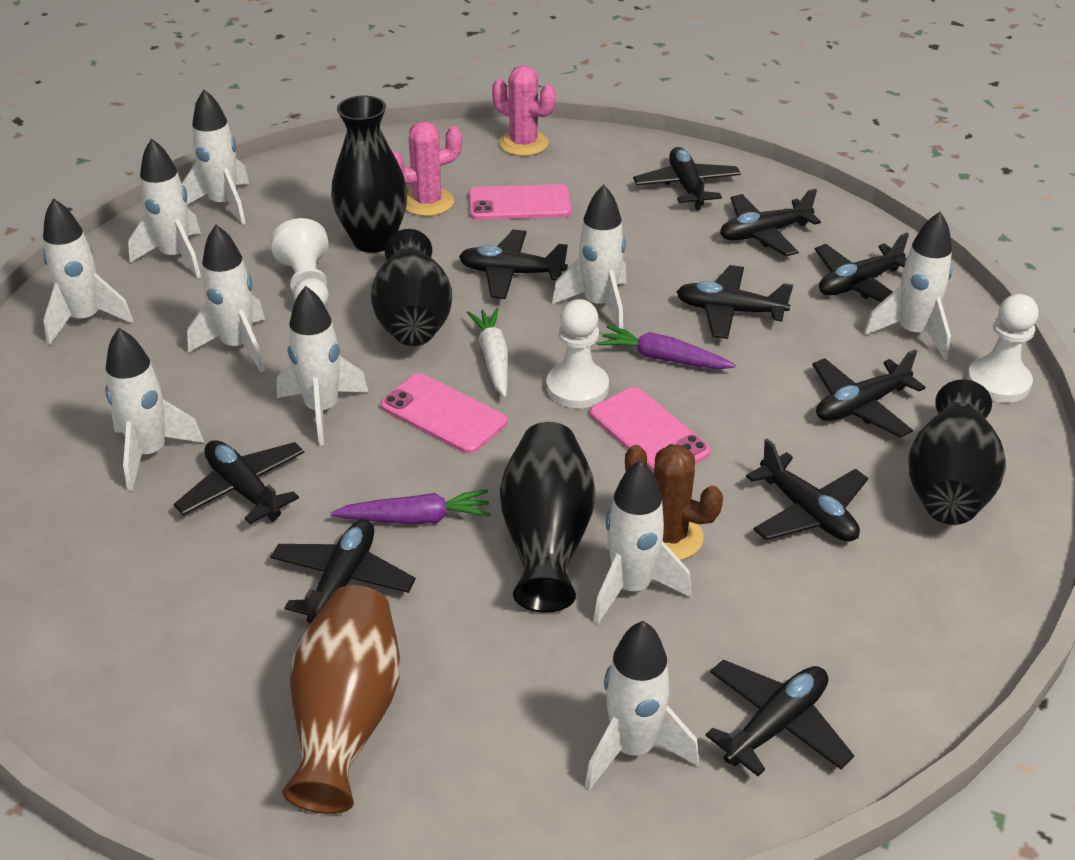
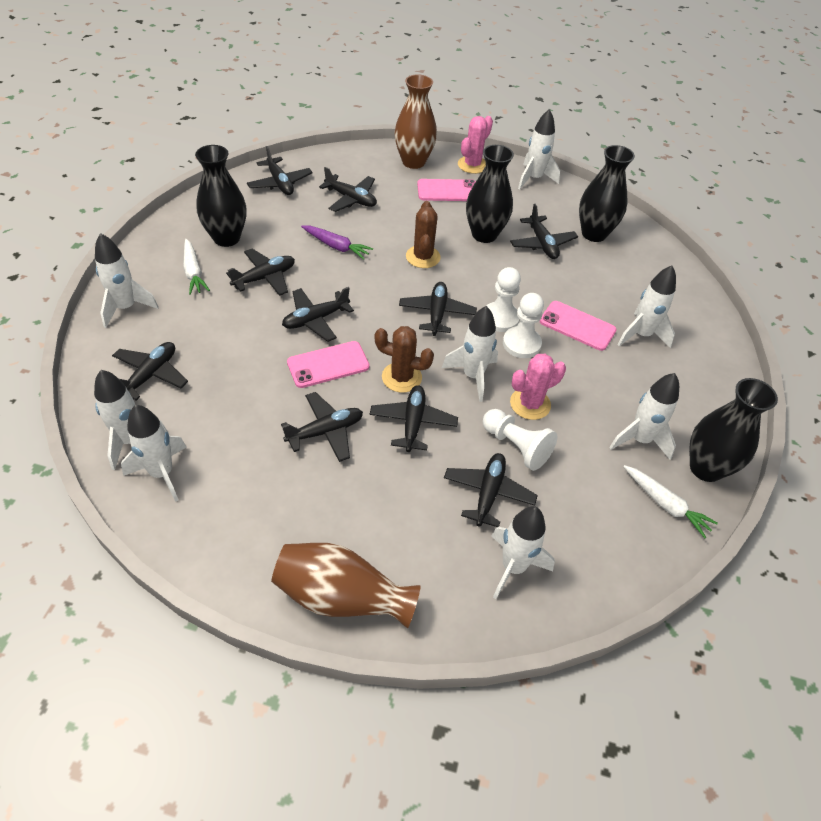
brown cactus: 1 -> 2
brown vase: 1 -> 2
purple carrot: 2 -> 1
white carrot: 1 -> 2
white rocket: 10 -> 8

